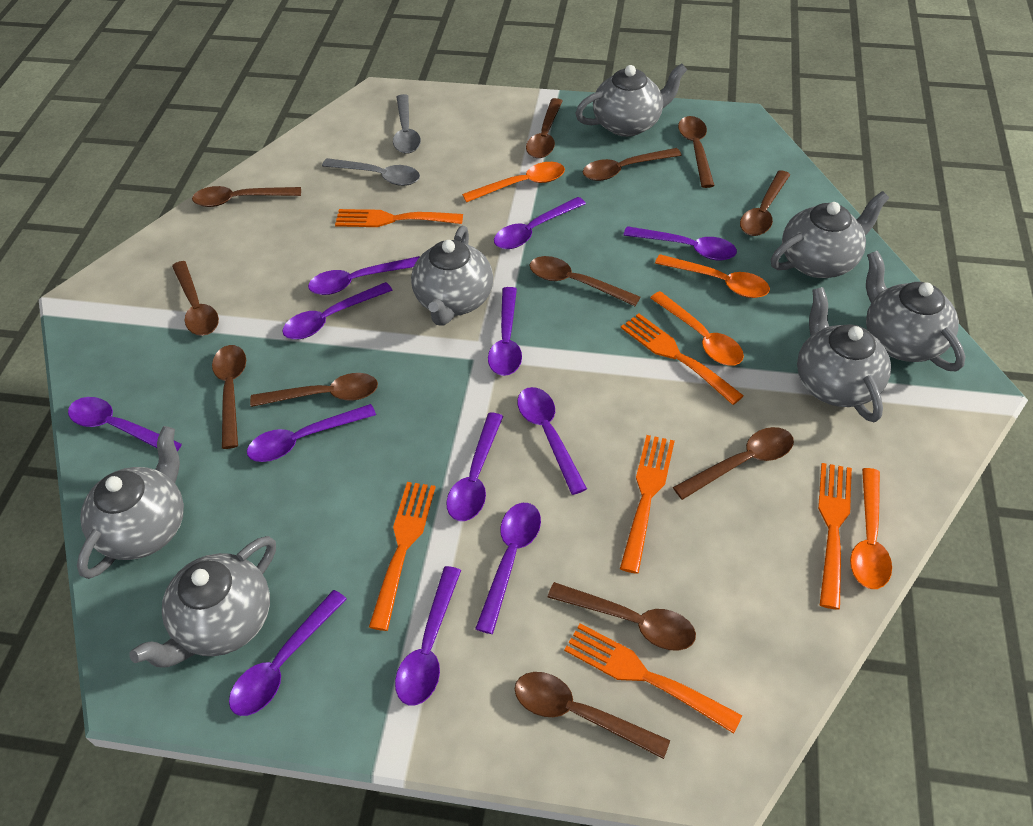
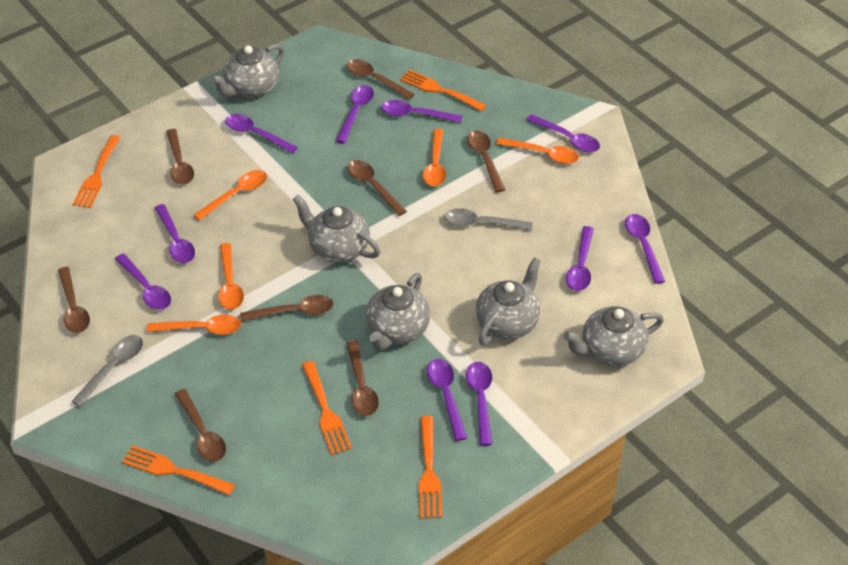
brown spoon: 12 -> 8
grey teapot: 7 -> 5
orange fork: 6 -> 5
orange spoon: 4 -> 5
purple spoon: 12 -> 10

